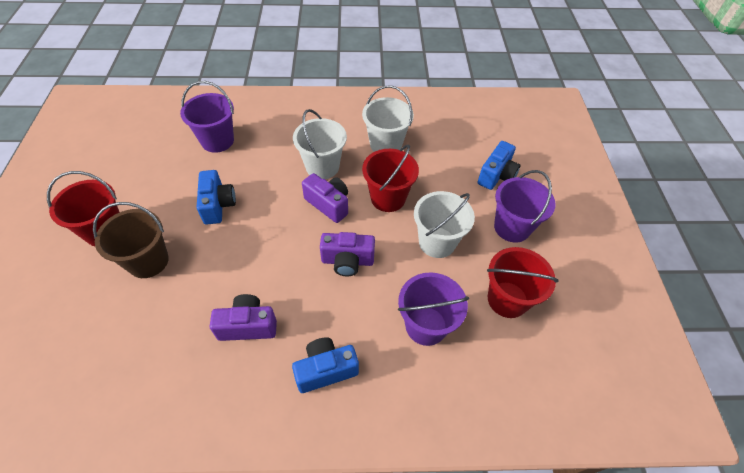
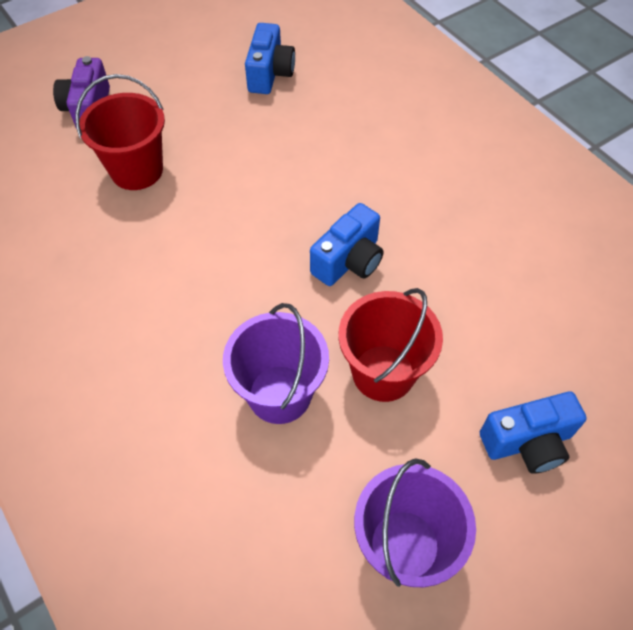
brown bucket: 1 -> 0
purple bucket: 3 -> 2
purple camera: 3 -> 1
red bucket: 3 -> 2
white bucket: 3 -> 0

